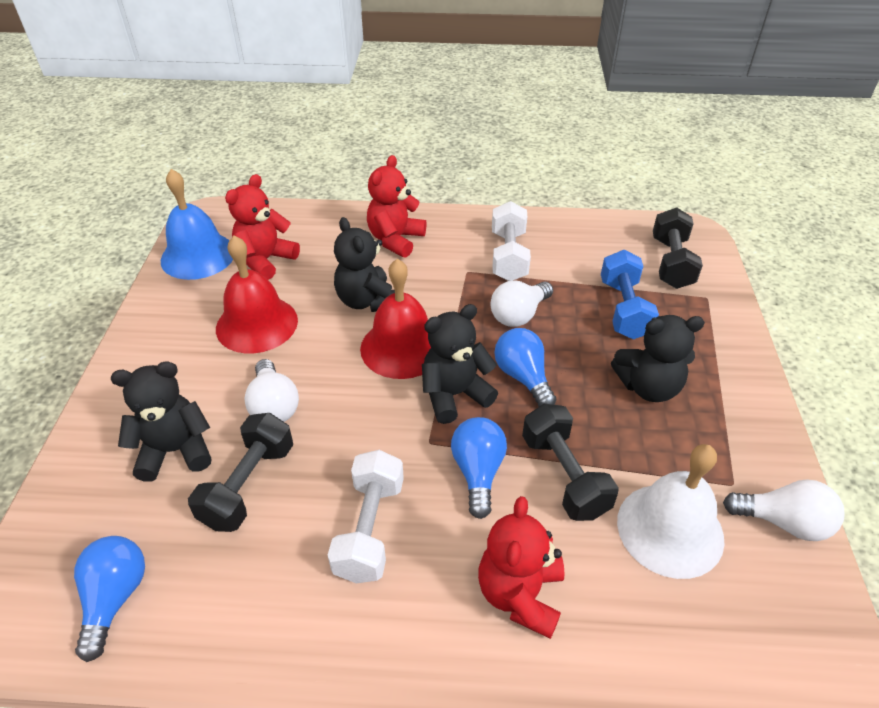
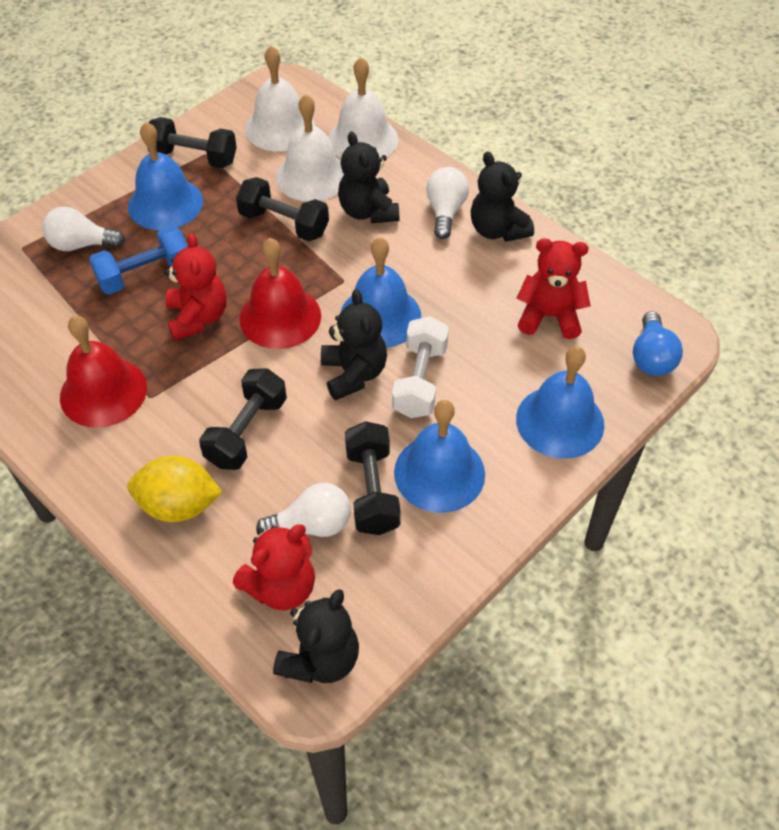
black dumbbell: 3 -> 4
blue bell: 1 -> 4
blue light bulb: 3 -> 1
white bell: 1 -> 3
white dumbbell: 2 -> 1
yellow lemon: 0 -> 1

